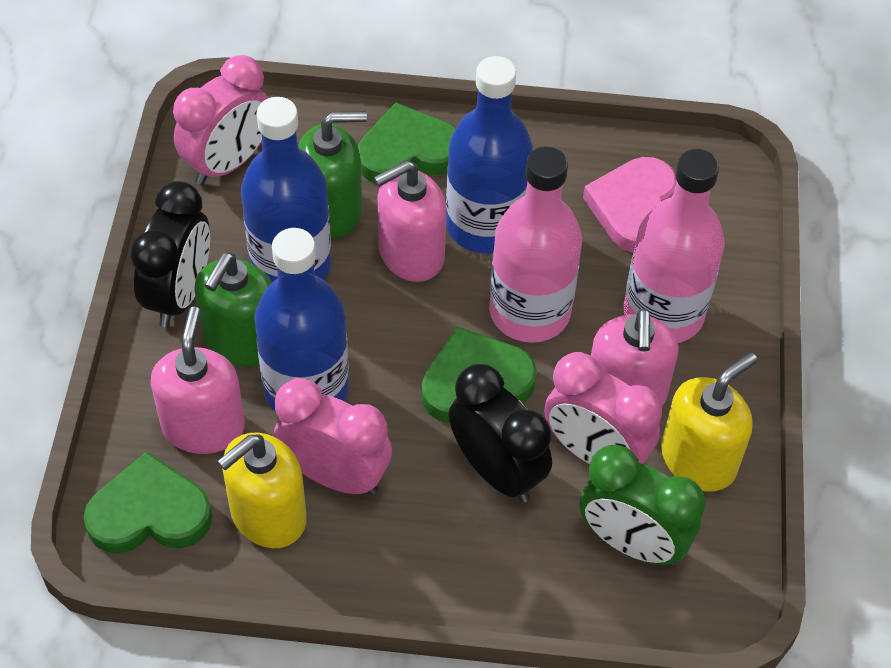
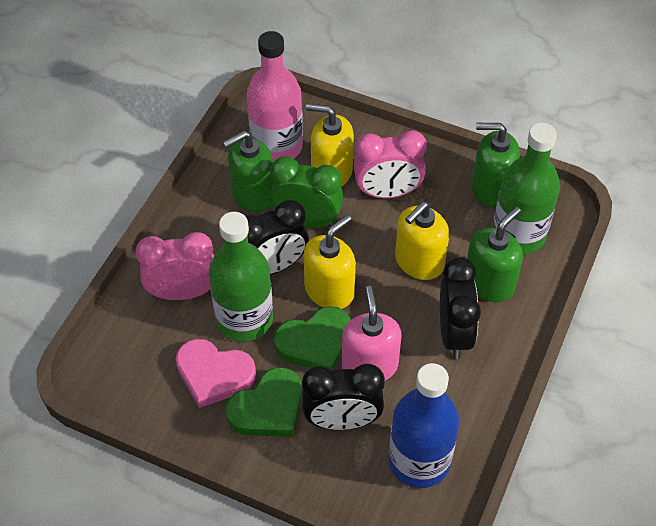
black clock: 2 -> 3
blue bottle: 3 -> 1
green bottle: 0 -> 2
green heart: 3 -> 2
green soap dispenser: 2 -> 3
pink bottle: 2 -> 1
pink clock: 3 -> 2
pink soap dispenser: 3 -> 1
yellow soap dispenser: 2 -> 3

